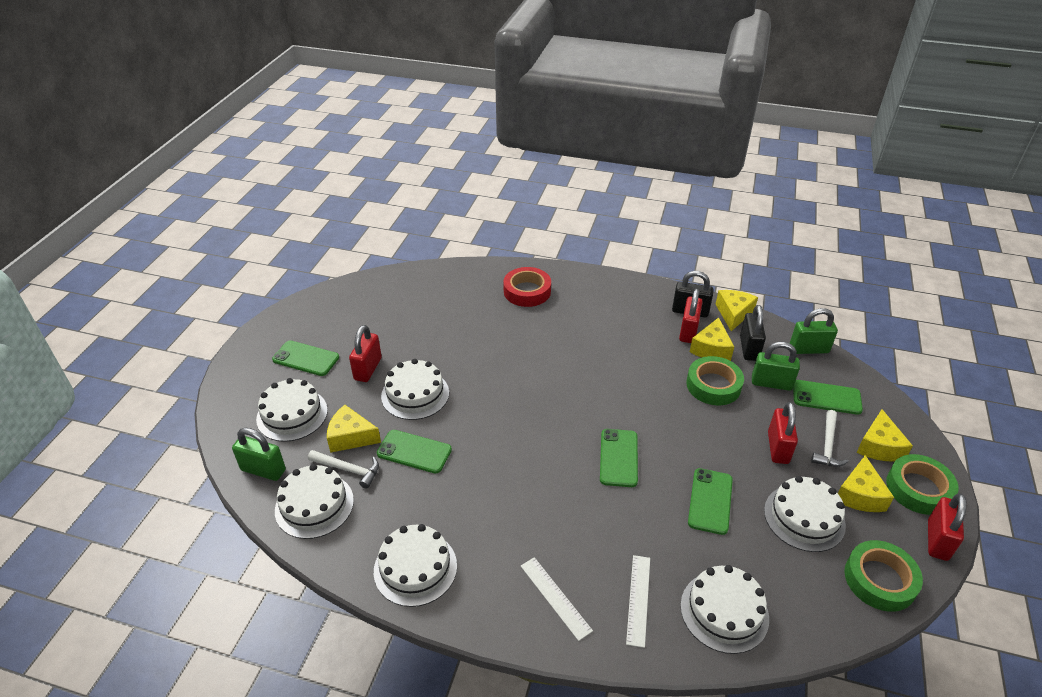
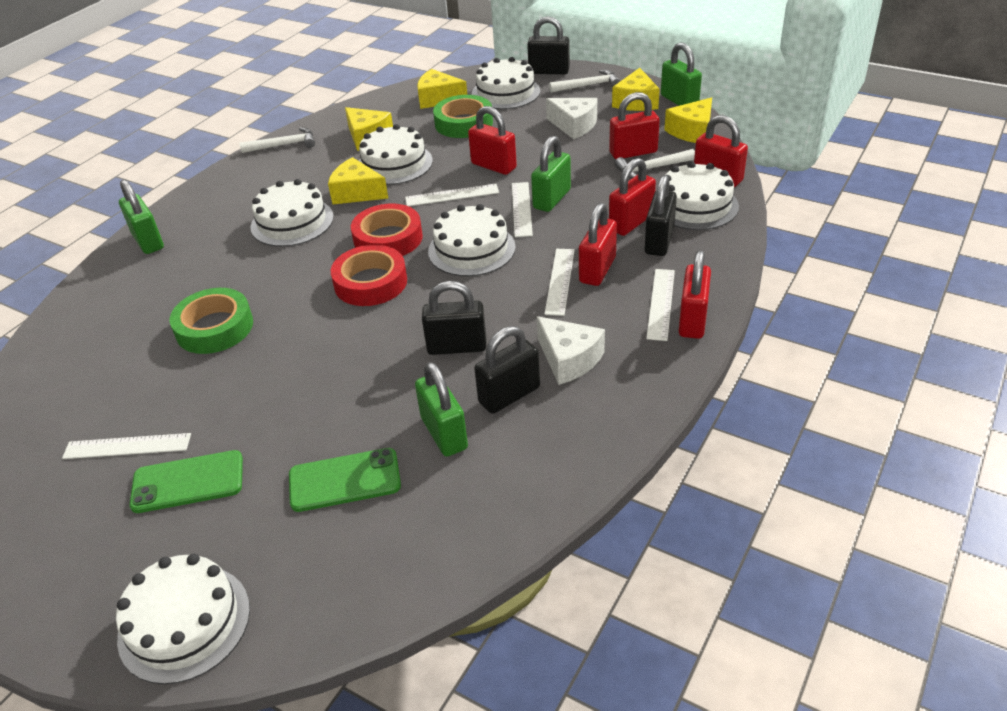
black padlock: 2 -> 4
green padlock: 3 -> 4
green phone: 5 -> 2
green tape: 3 -> 2
red padlock: 4 -> 6
red tape: 1 -> 2
white cheese: 0 -> 2
white hammer: 2 -> 3
white ruler: 2 -> 5

